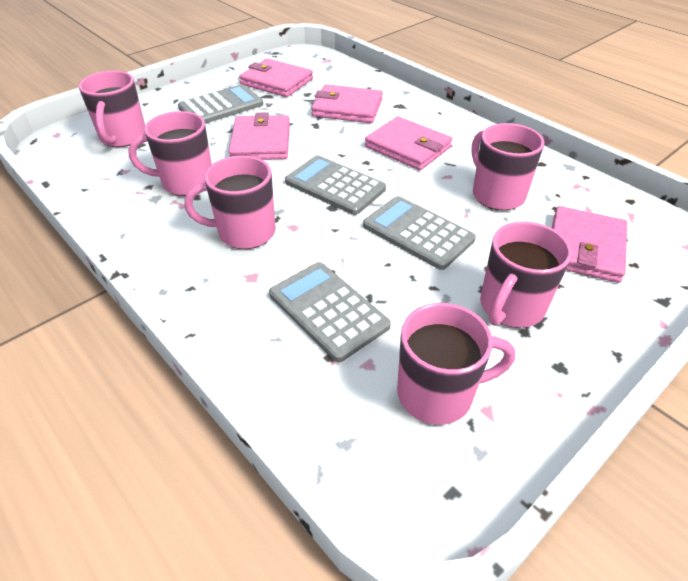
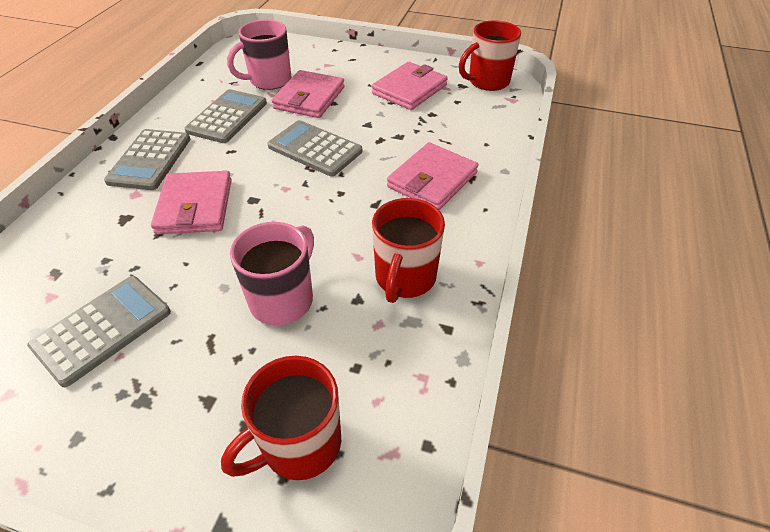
pink mug: 6 -> 2
pink wallet: 5 -> 4
red mug: 0 -> 3

